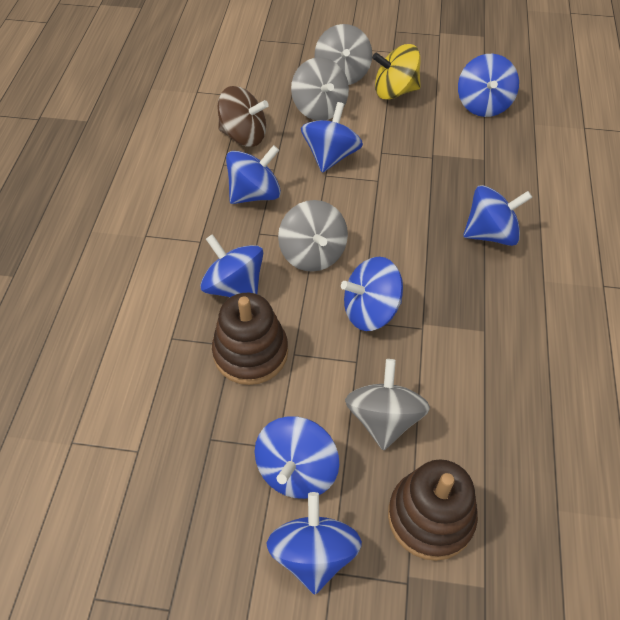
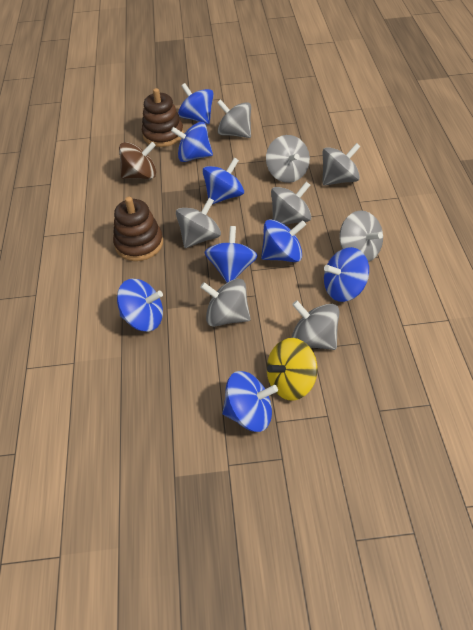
grey spinning top: 4 -> 8

